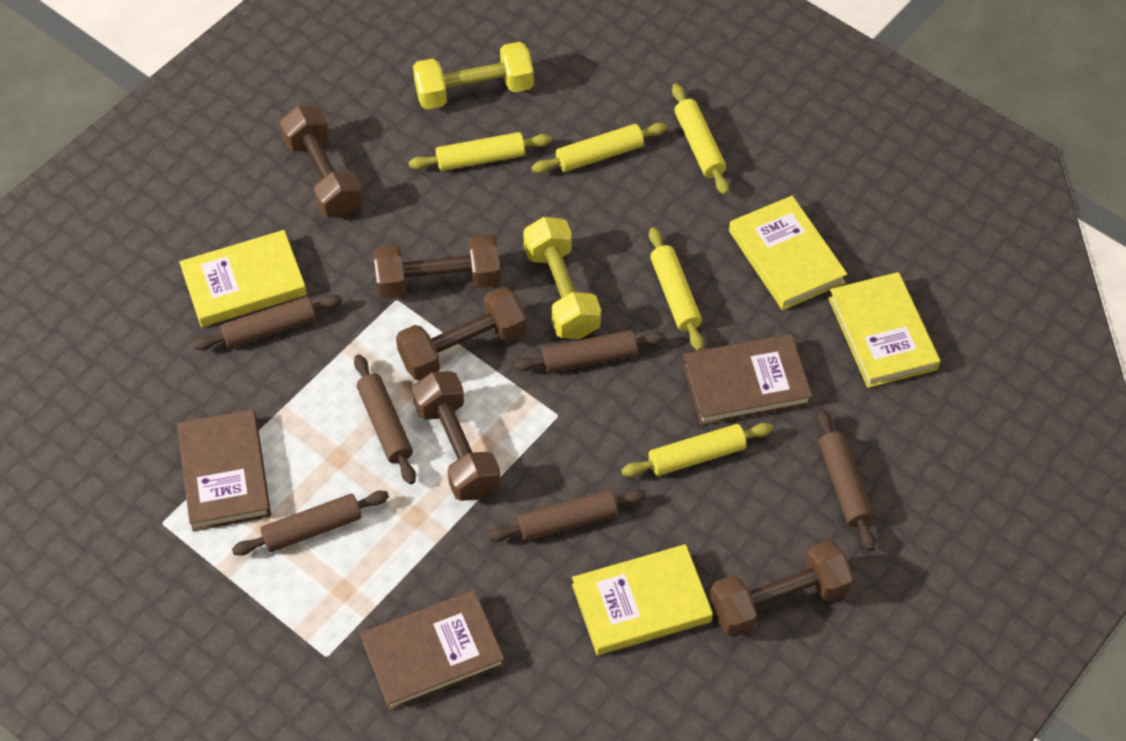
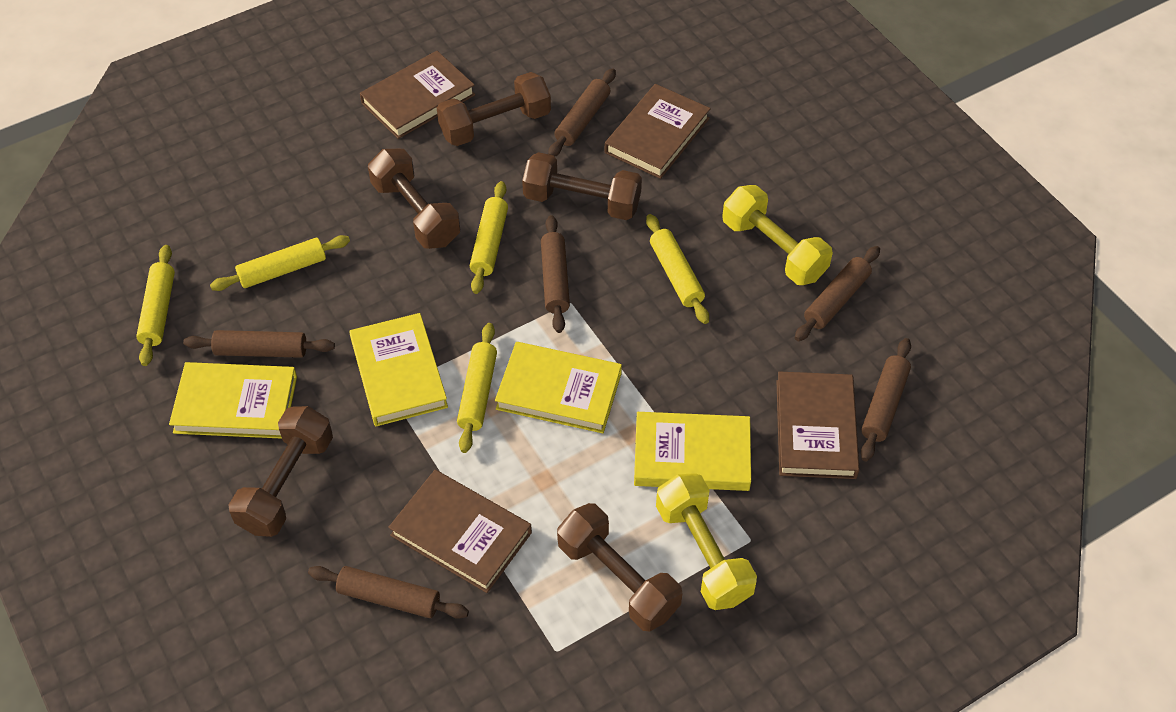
brown book: 3 -> 4

